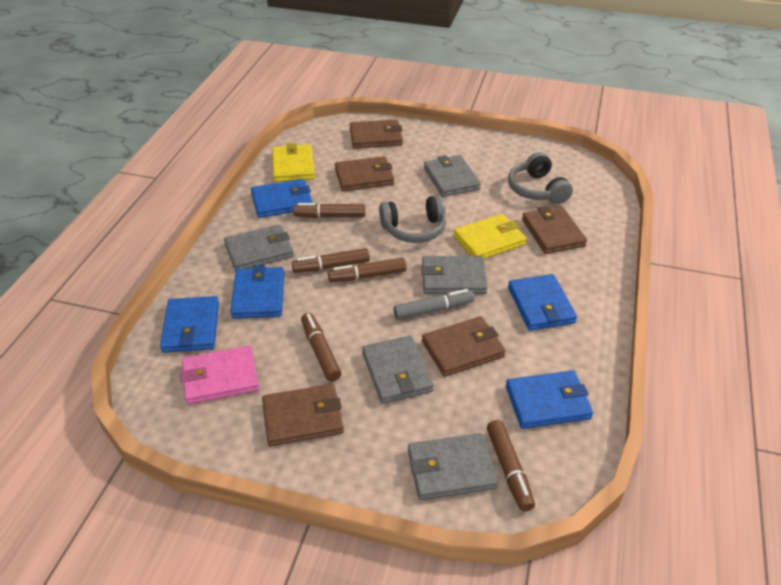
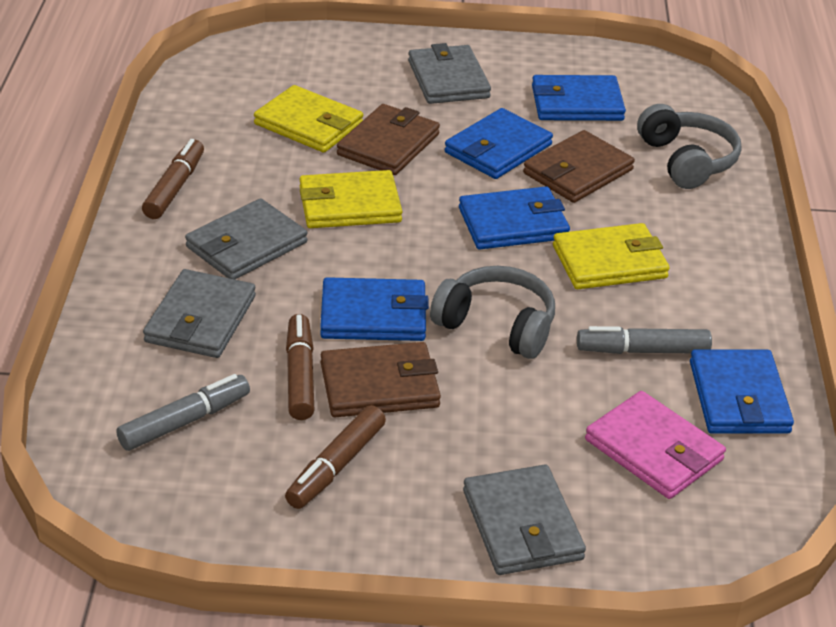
brown marker: 5 -> 3
brown wallet: 5 -> 3
grey marker: 1 -> 2
grey wallet: 5 -> 4
yellow wallet: 2 -> 3

